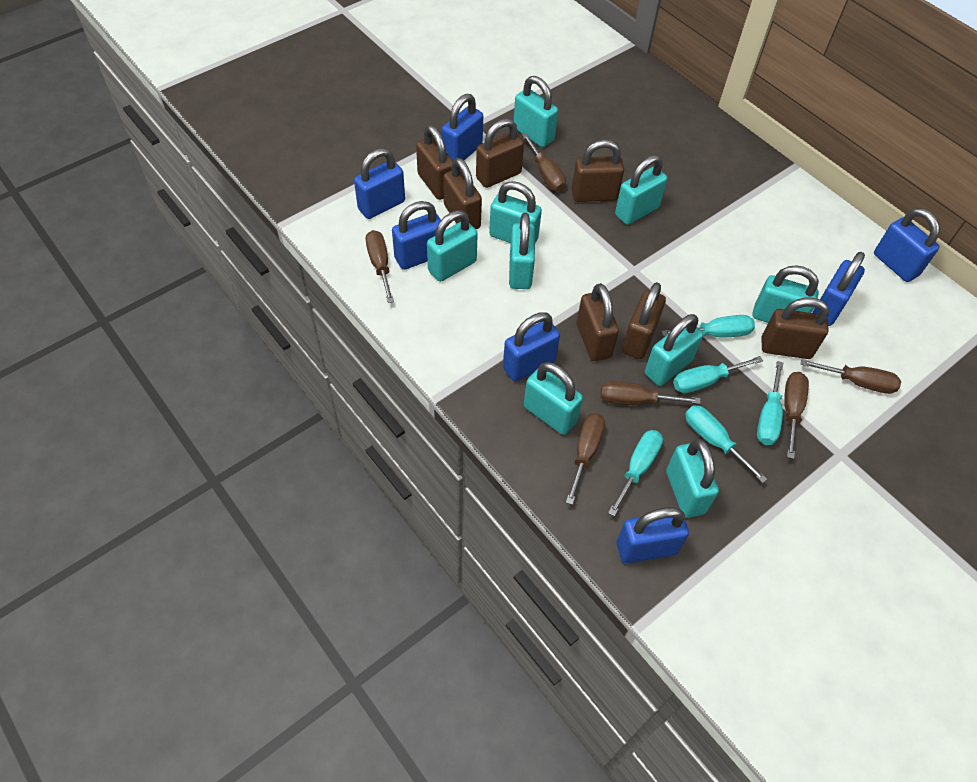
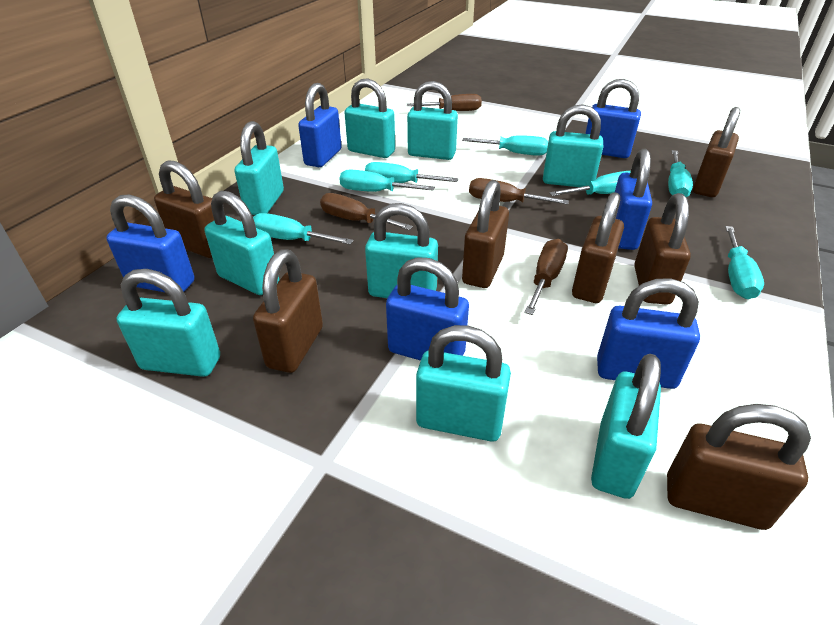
blue padlock: 7 -> 6
brown screwdriver: 6 -> 4
turquoise screwdriver: 5 -> 7

